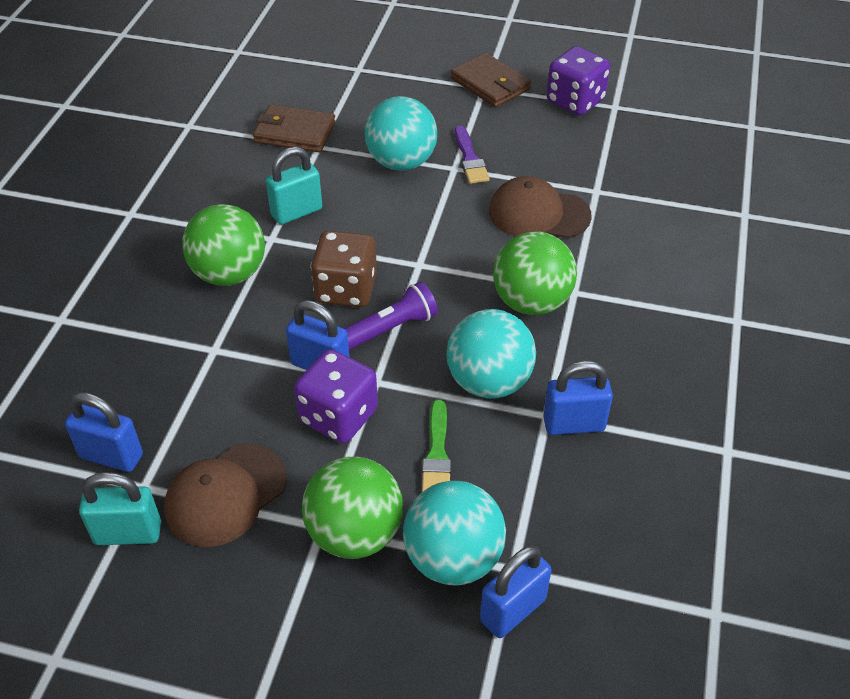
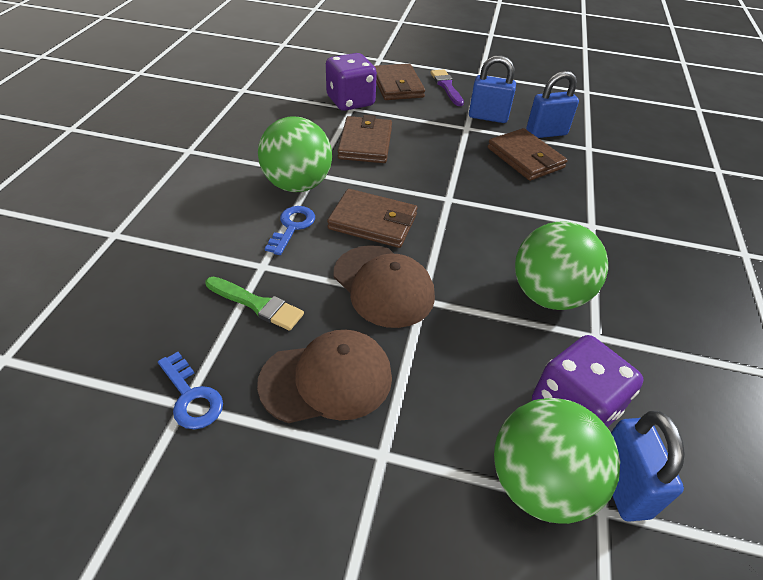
blue key: 0 -> 2
blue padlock: 4 -> 3
brown dice: 1 -> 0
brown wallet: 2 -> 4
purple flashlight: 1 -> 0
turquoise ball: 3 -> 0
turquoise padlock: 2 -> 0

